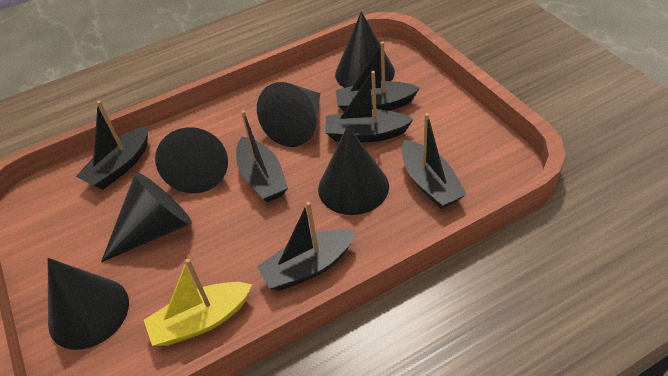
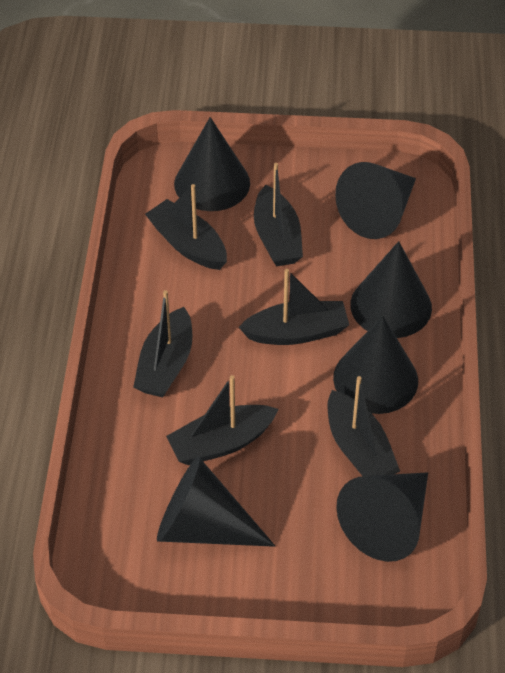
yellow boat: 1 -> 0

